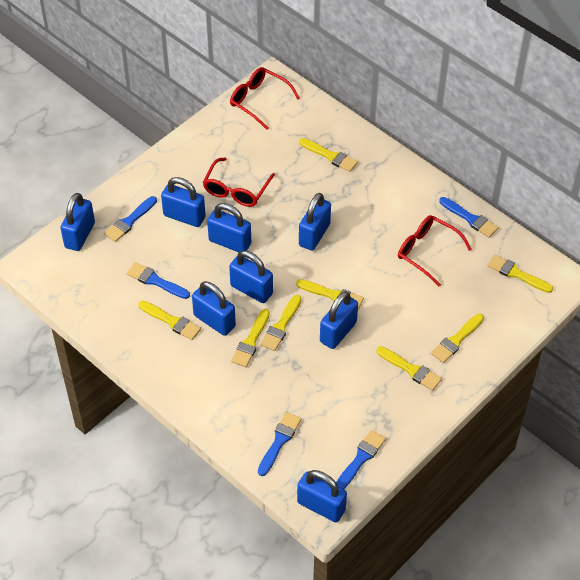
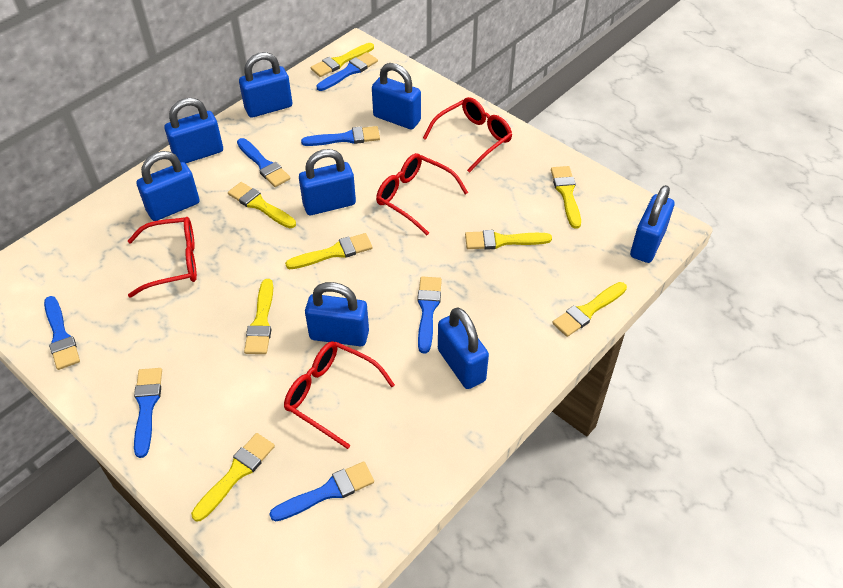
blue brush: 5 -> 7
red glasses: 3 -> 4

